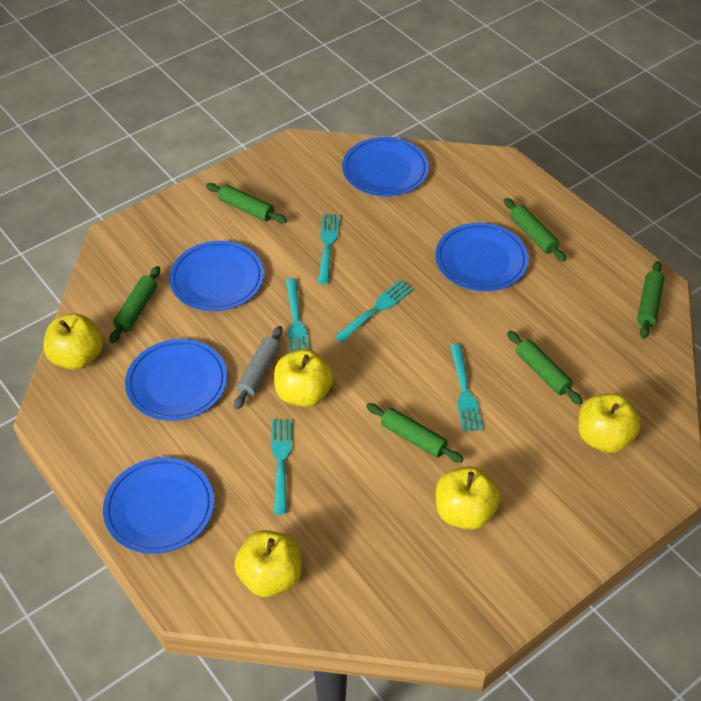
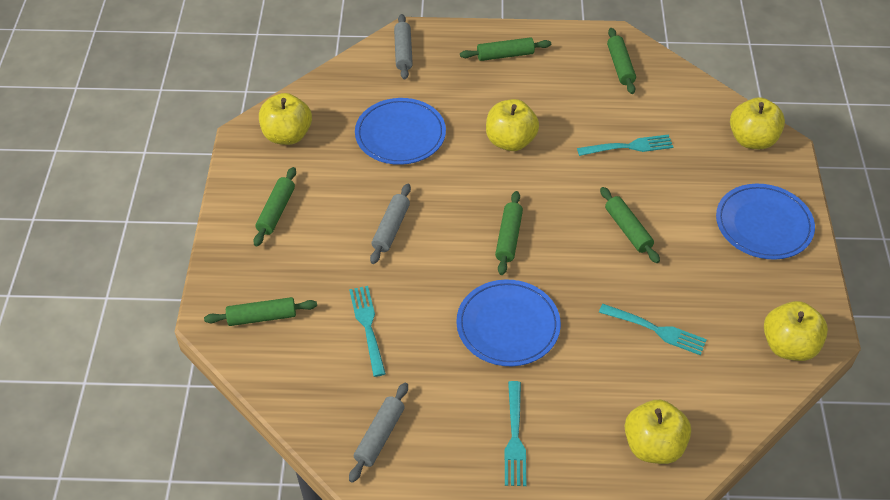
blue plate: 5 -> 3
grey rolling pin: 1 -> 3
turquoise fork: 5 -> 4

